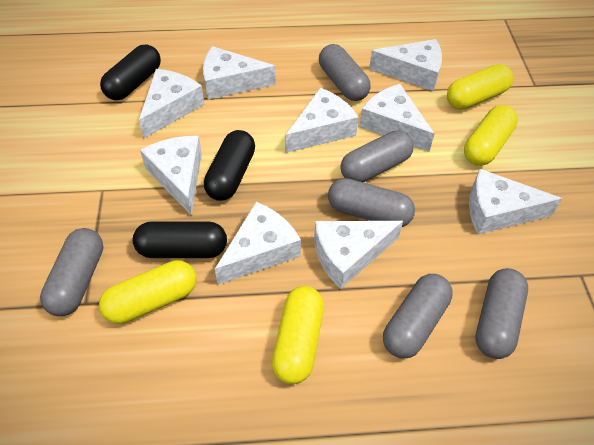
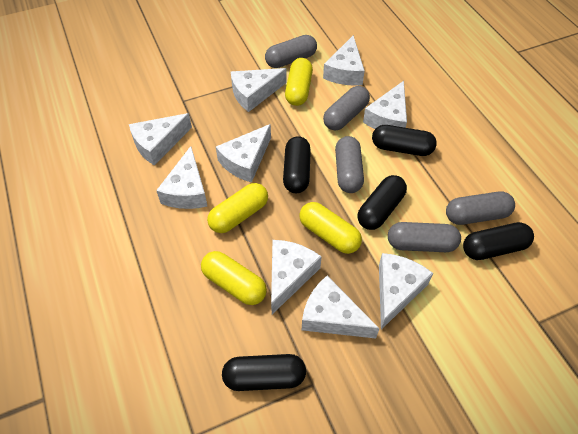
black capsule: 3 -> 5
grey capsule: 6 -> 5

